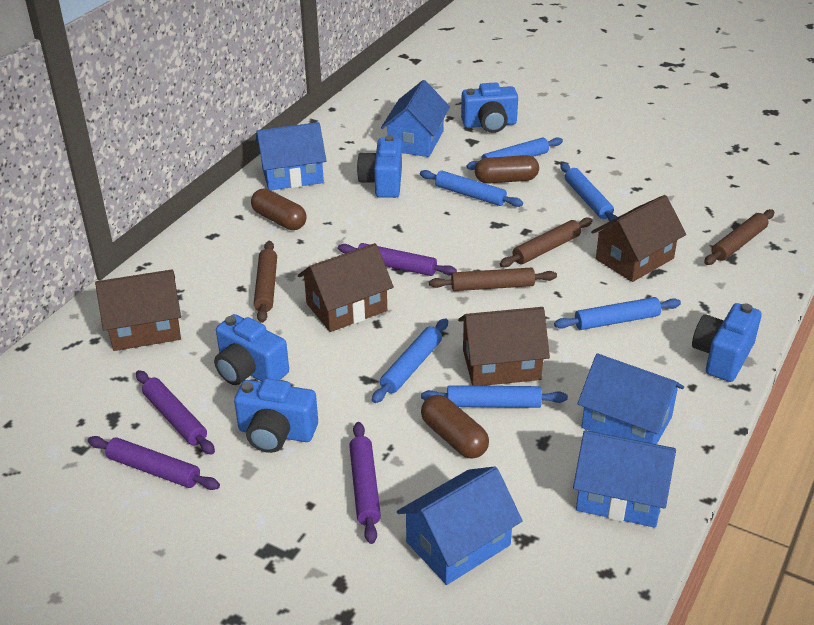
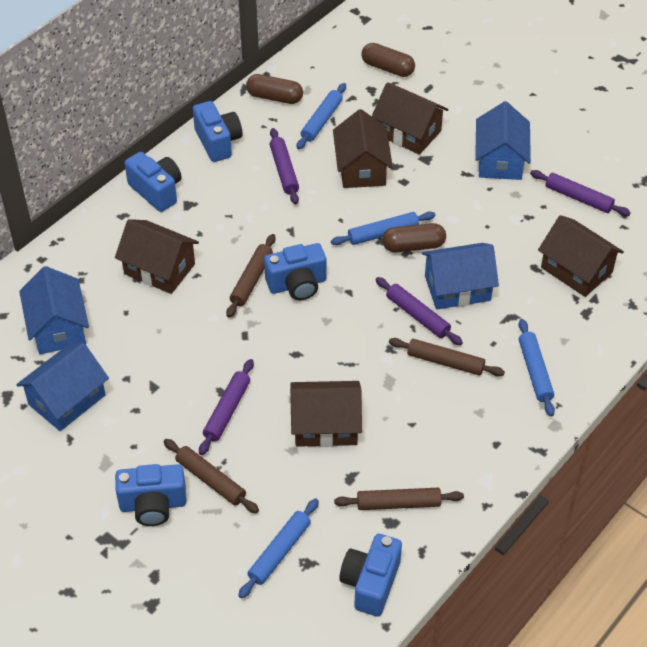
blue house: 5 -> 4
blue rolling pin: 6 -> 4
brown house: 4 -> 5

